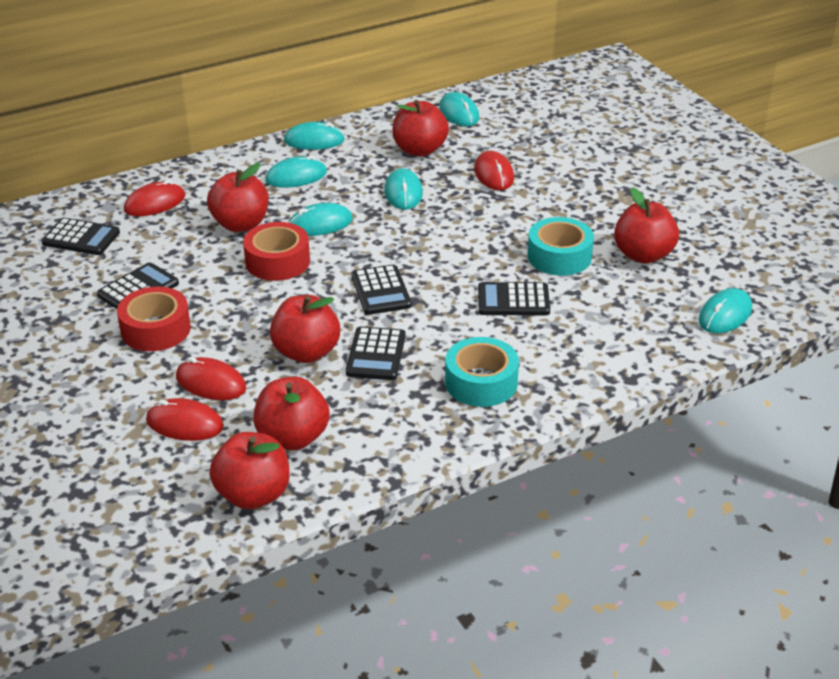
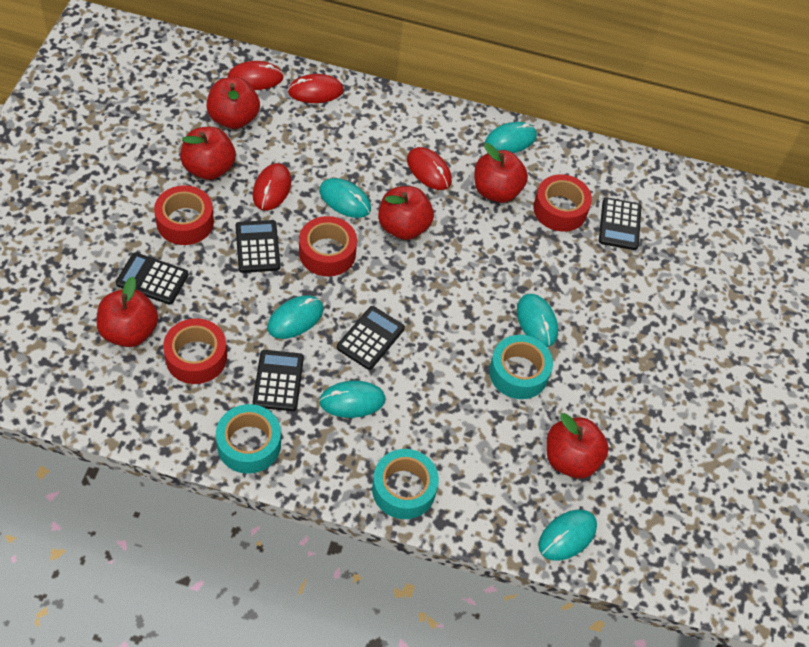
red tape: 2 -> 4
turquoise tape: 2 -> 3

